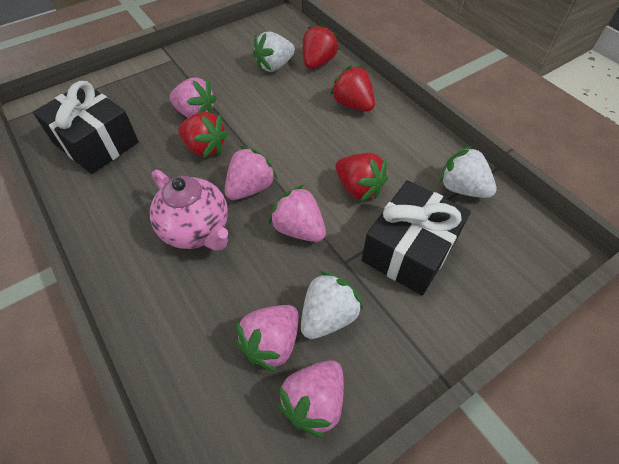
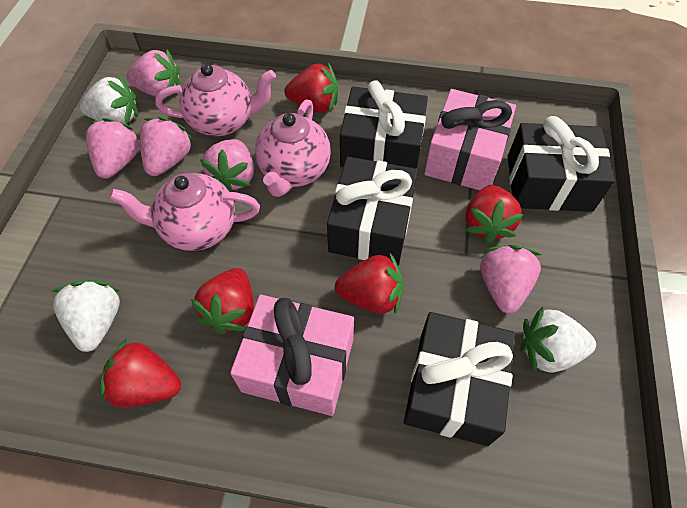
black gift: 2 -> 4
pink gift: 0 -> 2
pink teapot: 1 -> 3
red strawberry: 4 -> 5

